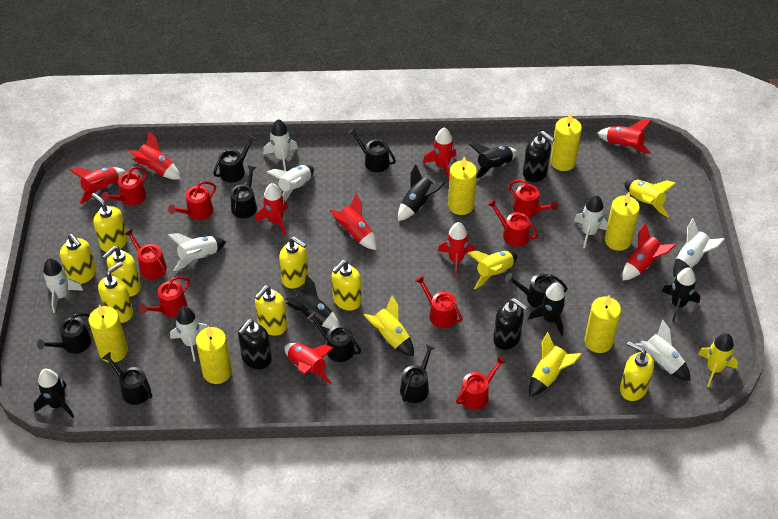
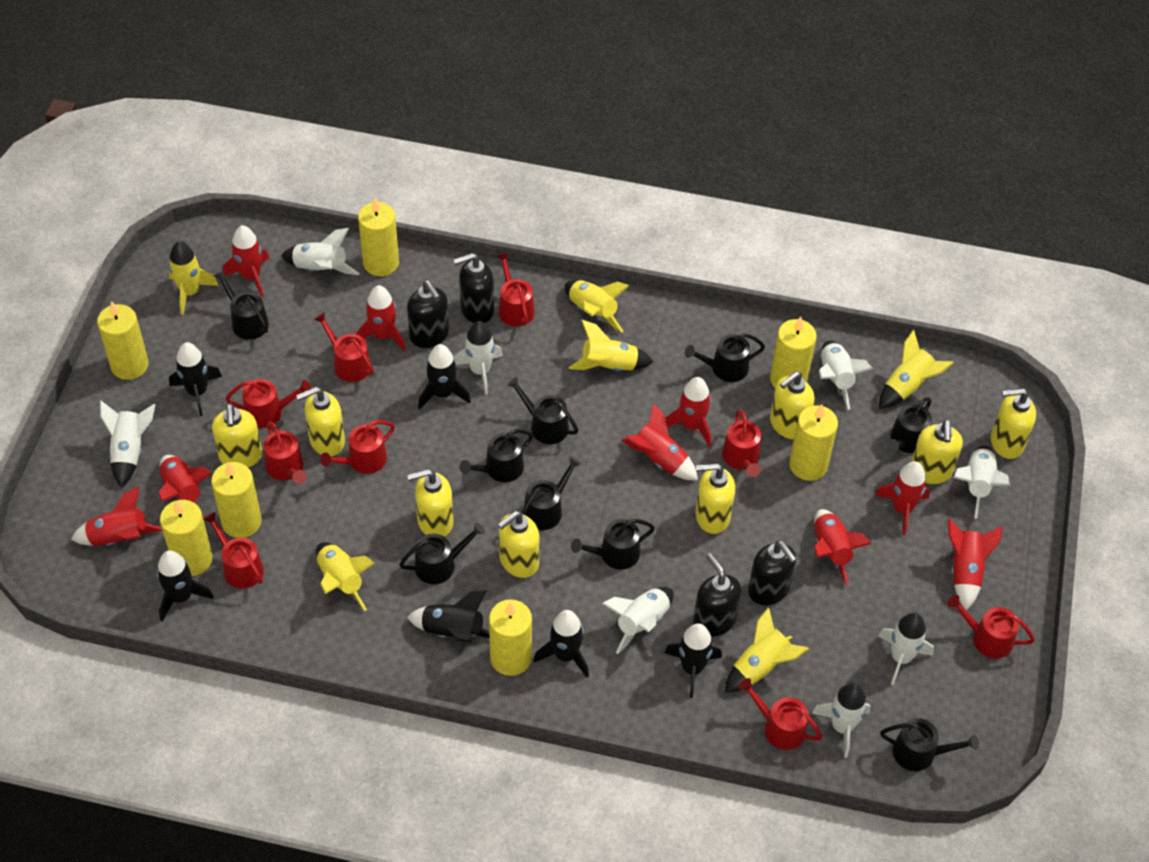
black soap dispenser: 3 -> 4
black watering can: 8 -> 9
red watering can: 8 -> 9
yellow candle: 6 -> 7
yellow rocket: 5 -> 6

